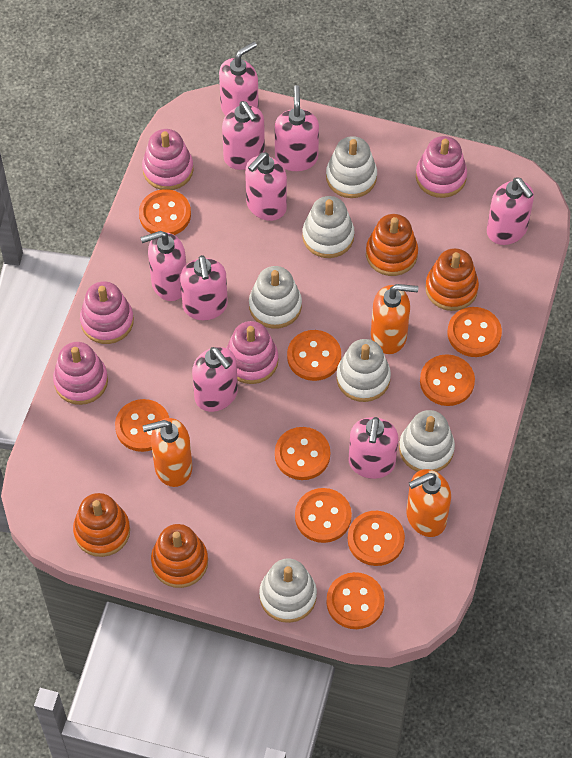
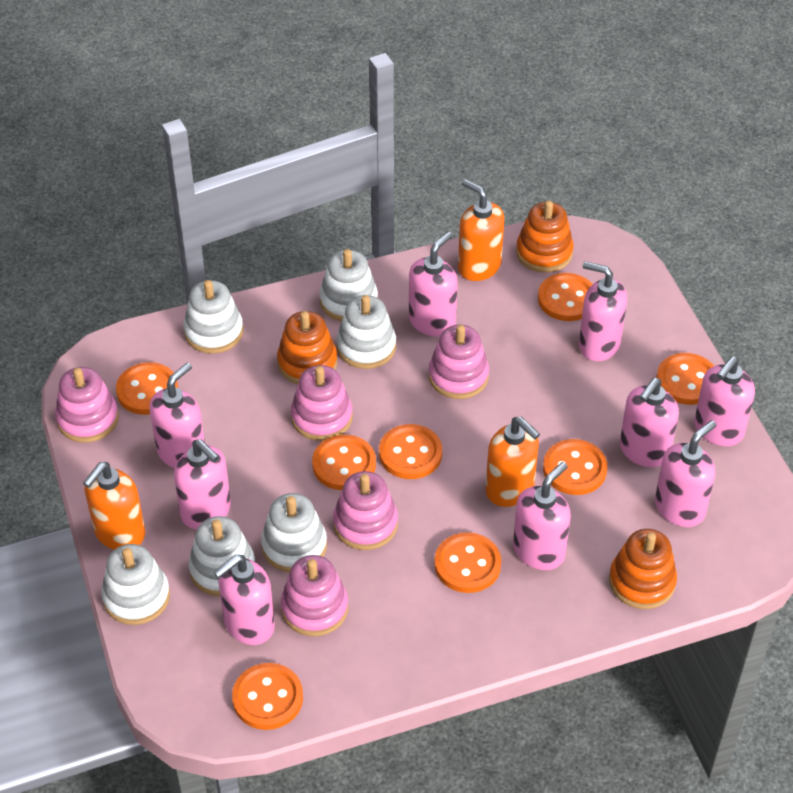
orange button: 9 -> 8
orange stacking toy: 4 -> 3

